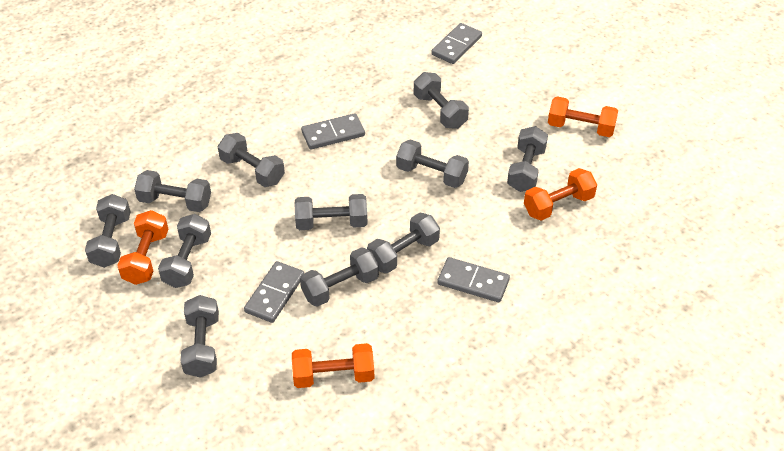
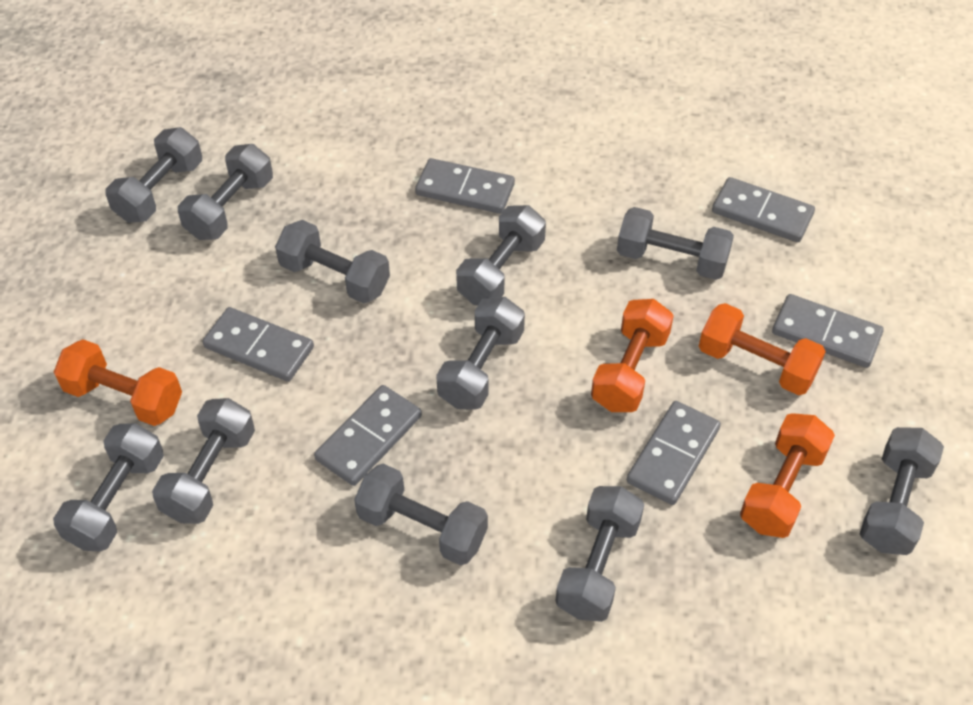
grey domino: 4 -> 6

